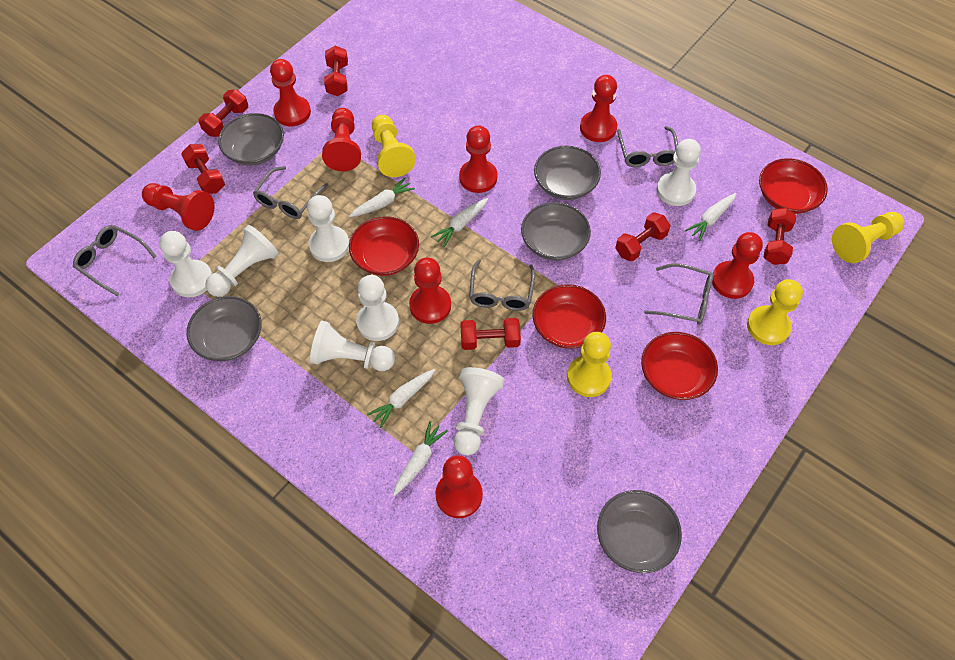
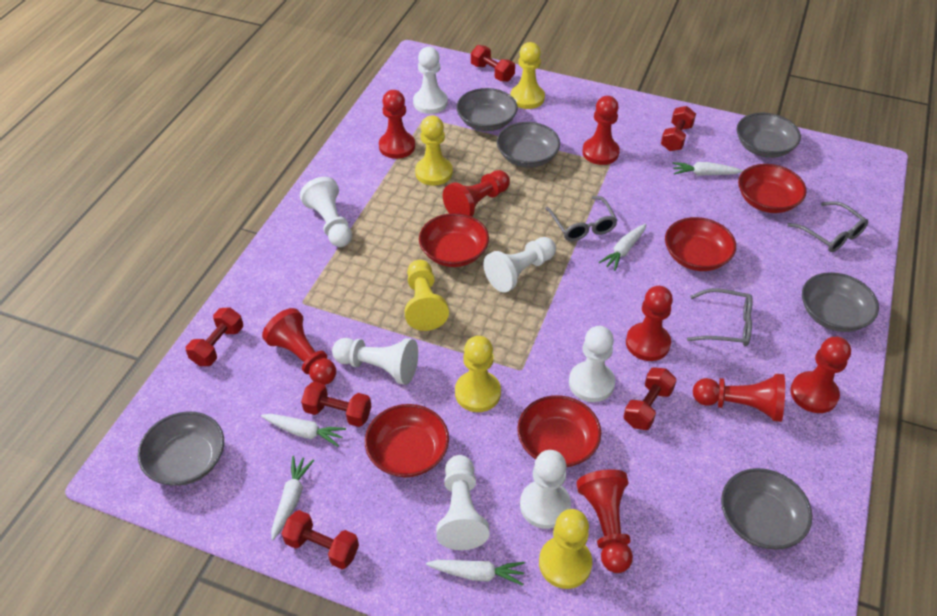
grey bowl: 5 -> 6
grey glasses: 5 -> 3
red bowl: 4 -> 5
yellow pawn: 4 -> 5

